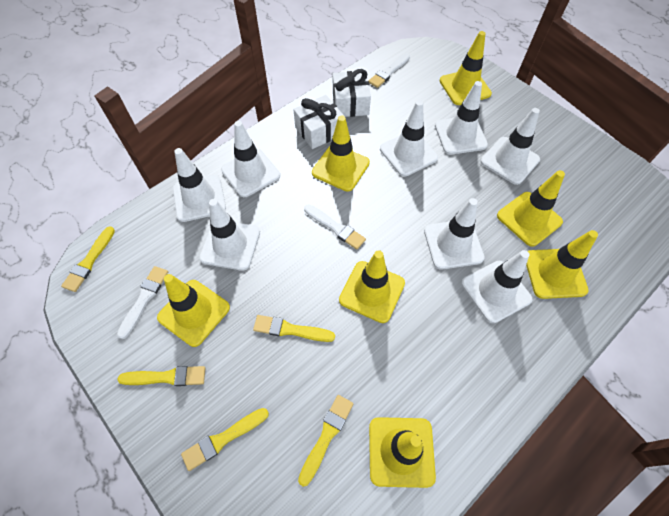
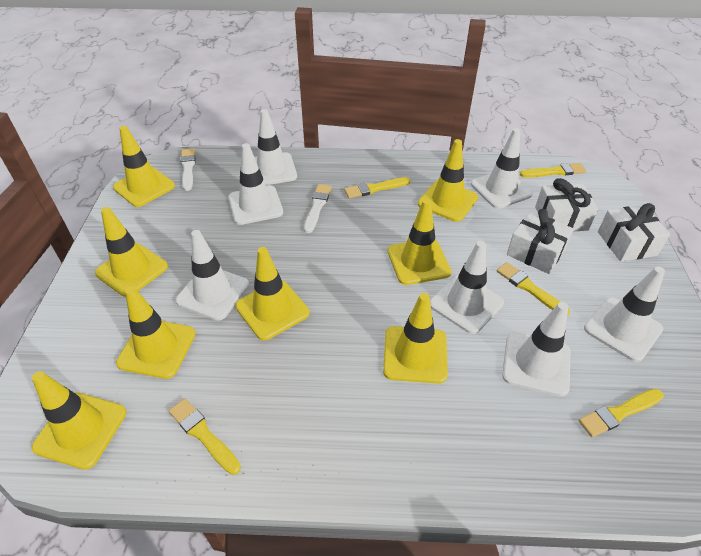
white brush: 3 -> 2
white gift: 2 -> 3
white traffic cone: 8 -> 7
yellow traffic cone: 7 -> 8

